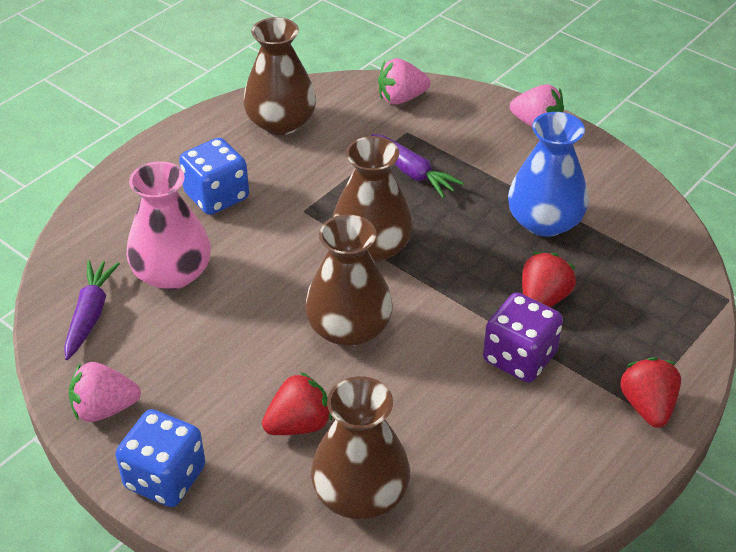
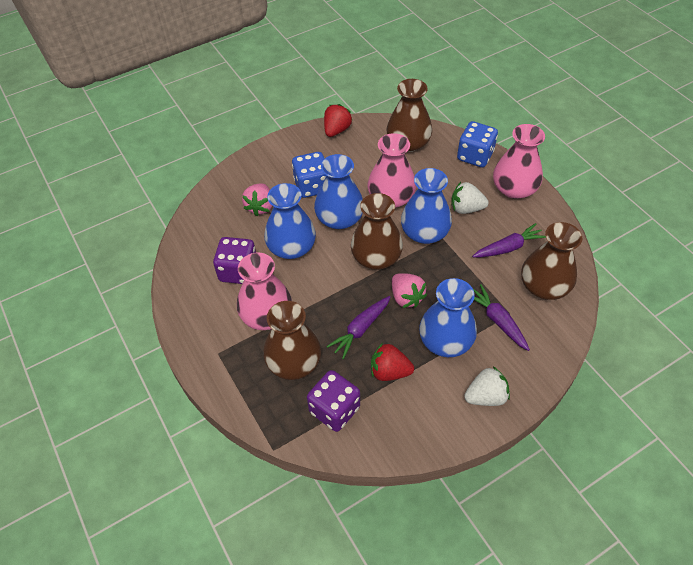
blue vase: 1 -> 4
pink strawberry: 3 -> 2
pink vase: 1 -> 3
purple carrot: 2 -> 3
purple dice: 1 -> 2
red strawberry: 3 -> 2
white strawberry: 0 -> 2

